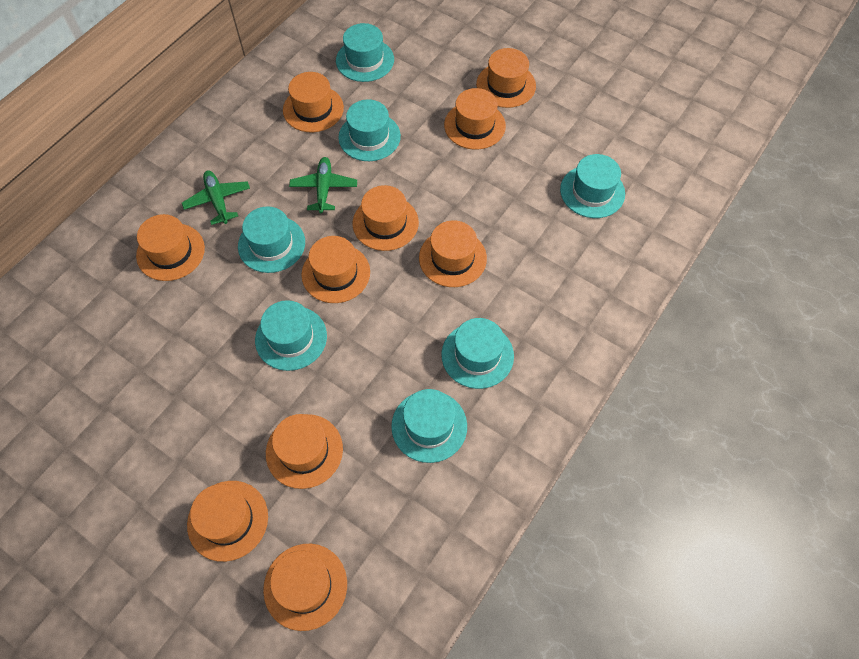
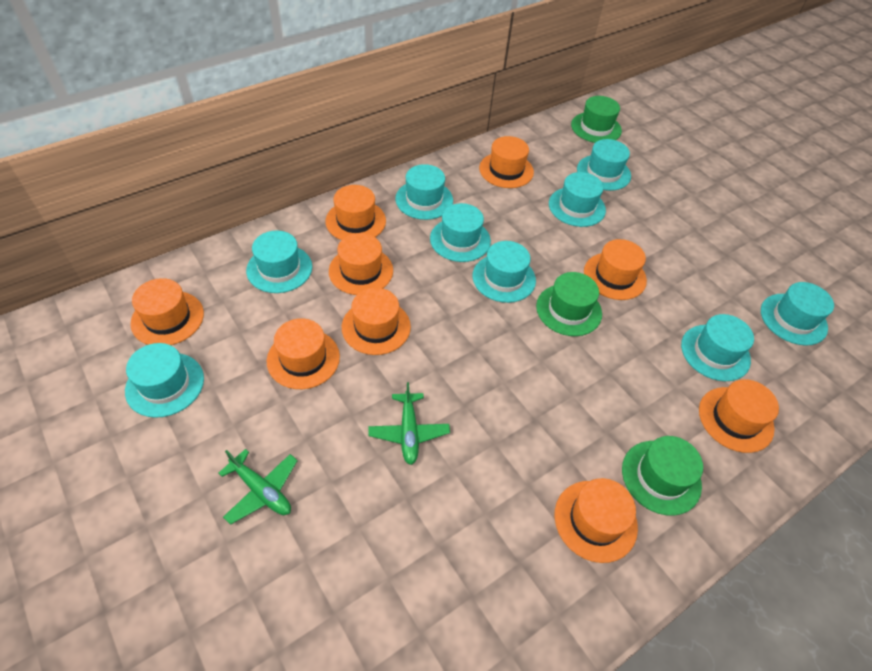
green hat: 0 -> 3
orange hat: 10 -> 9
turquoise hat: 7 -> 9

